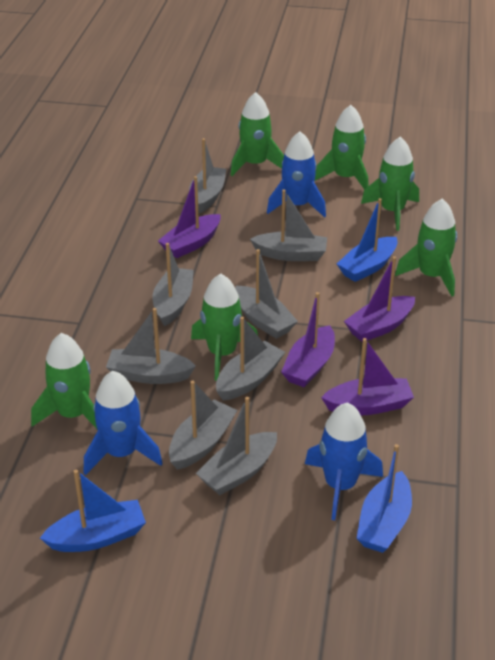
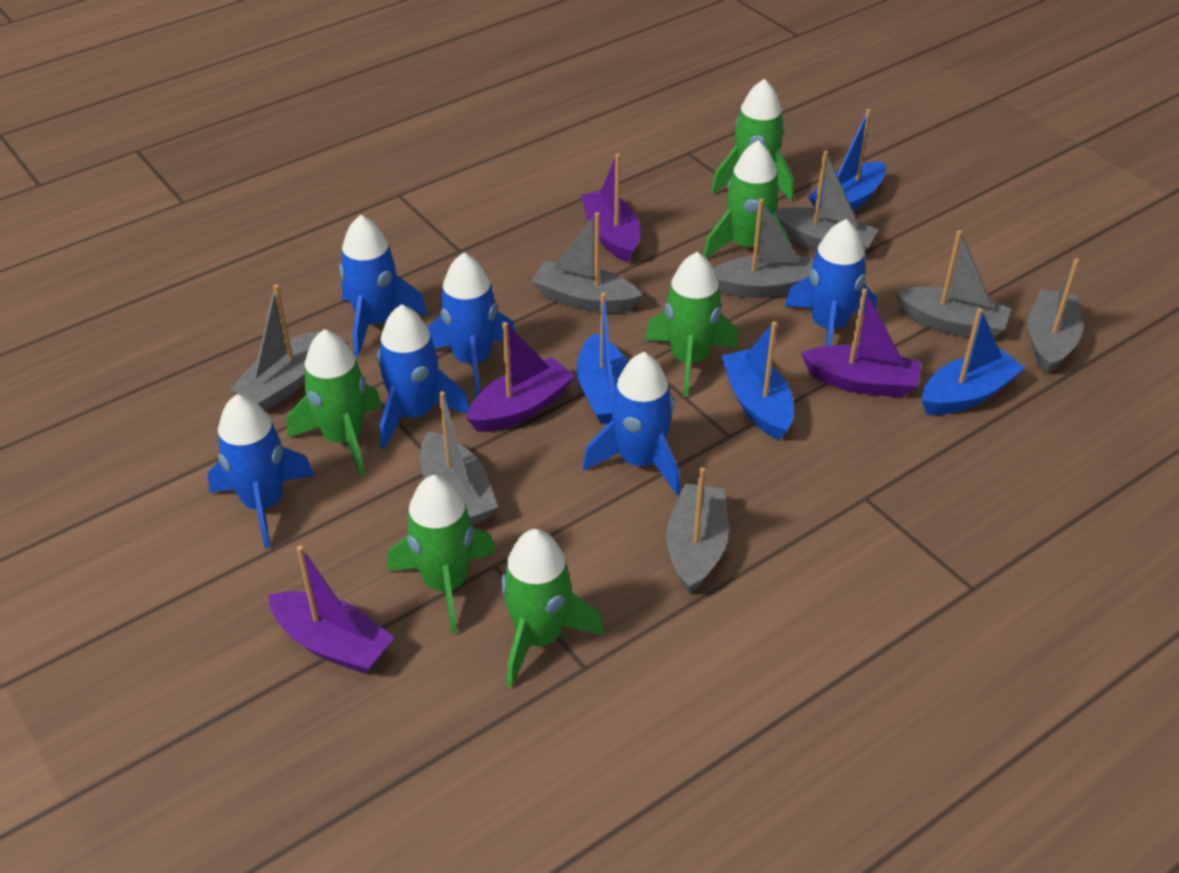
blue boat: 3 -> 4
blue rocket: 3 -> 6

